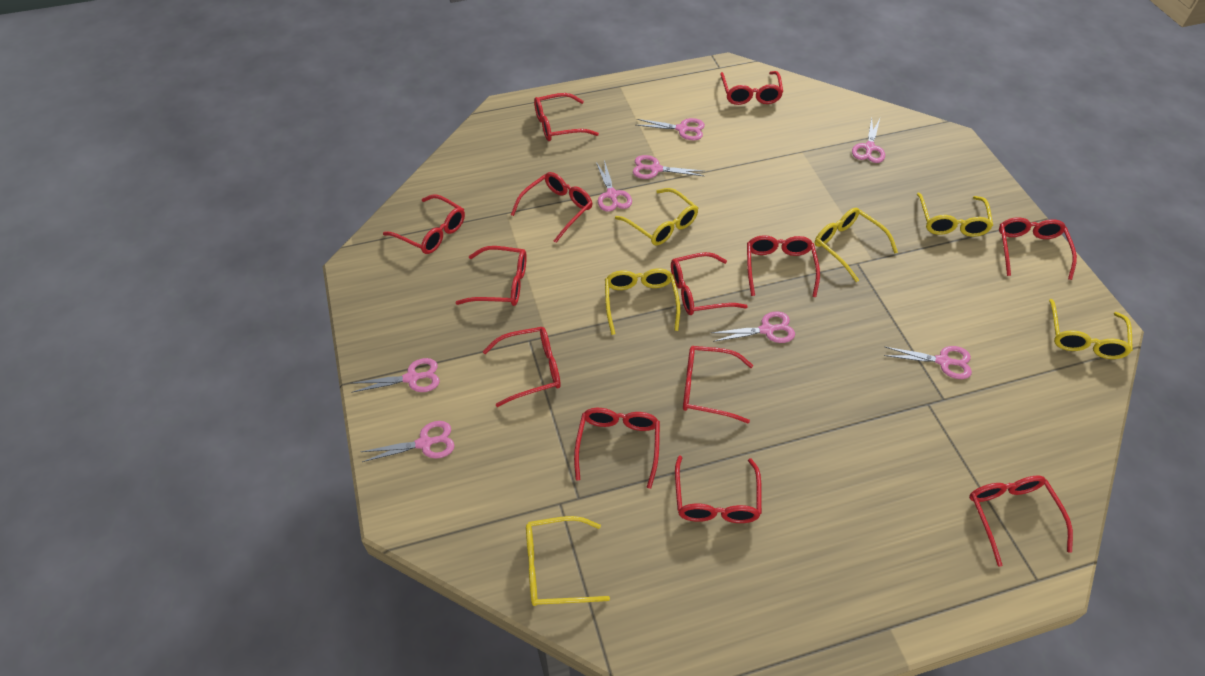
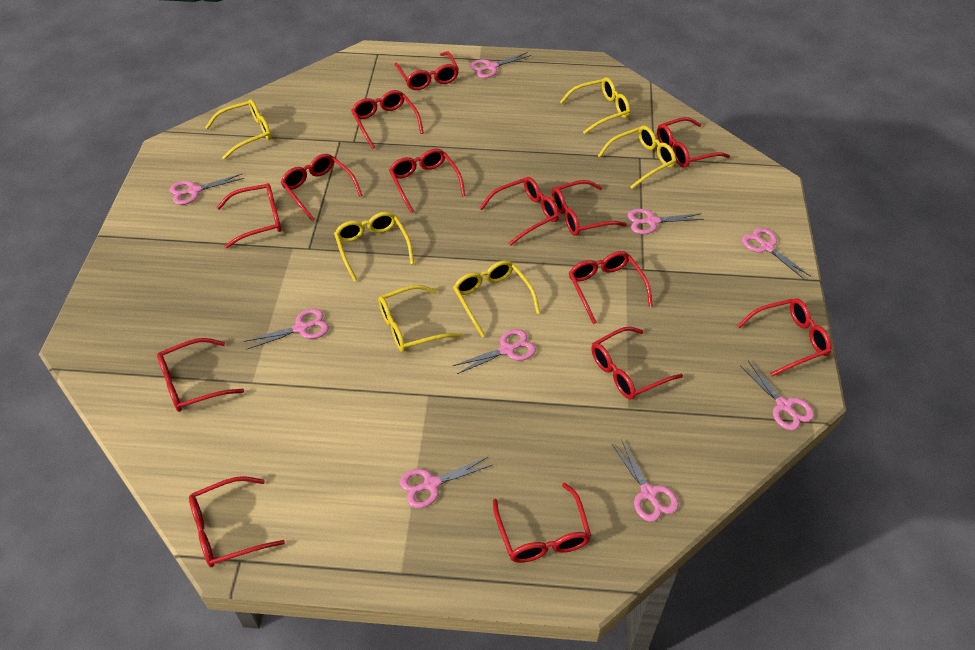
pink scissors: 8 -> 9
red glasses: 13 -> 14

